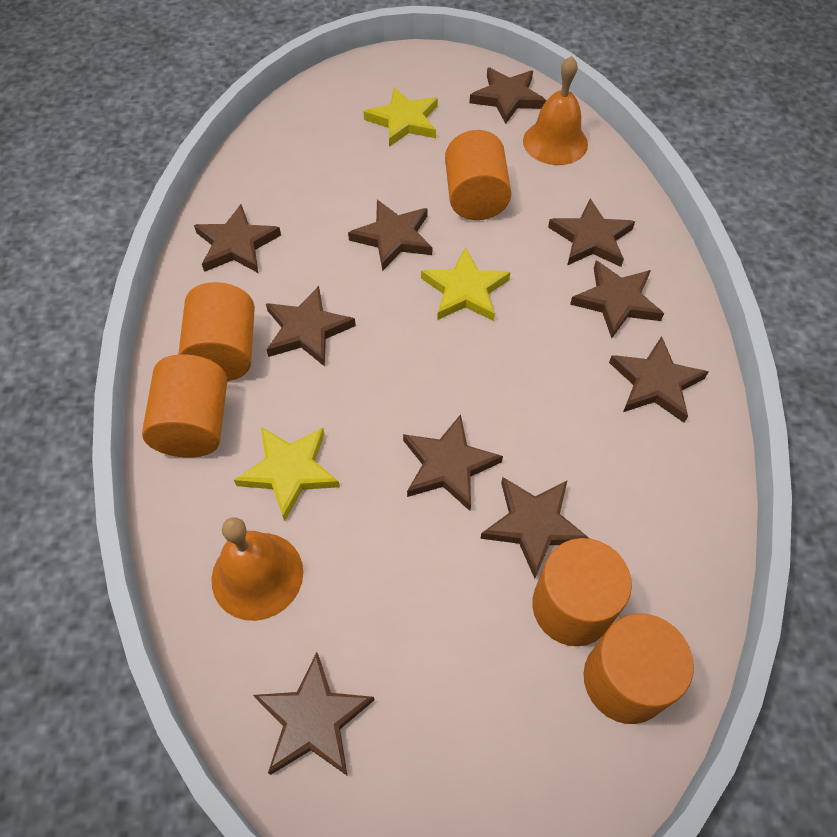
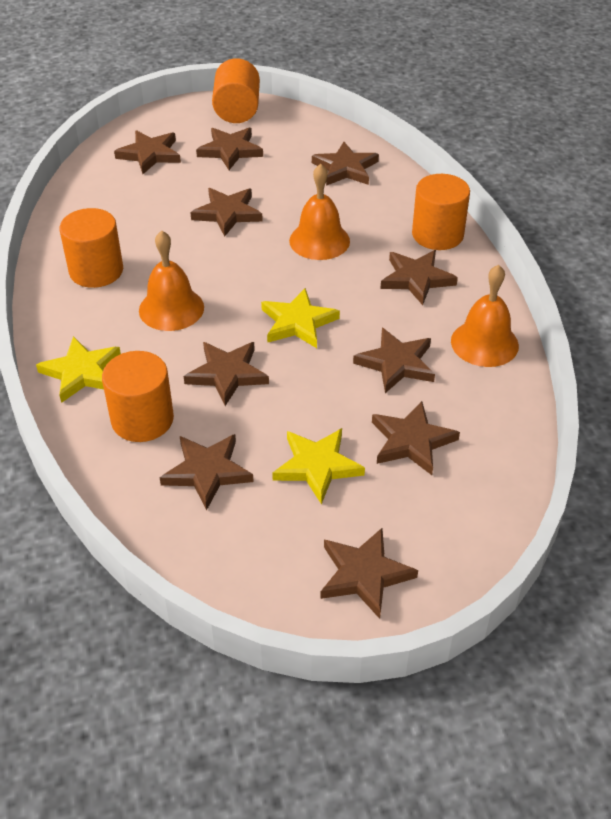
orange bell: 2 -> 3
orange cylinder: 5 -> 4

